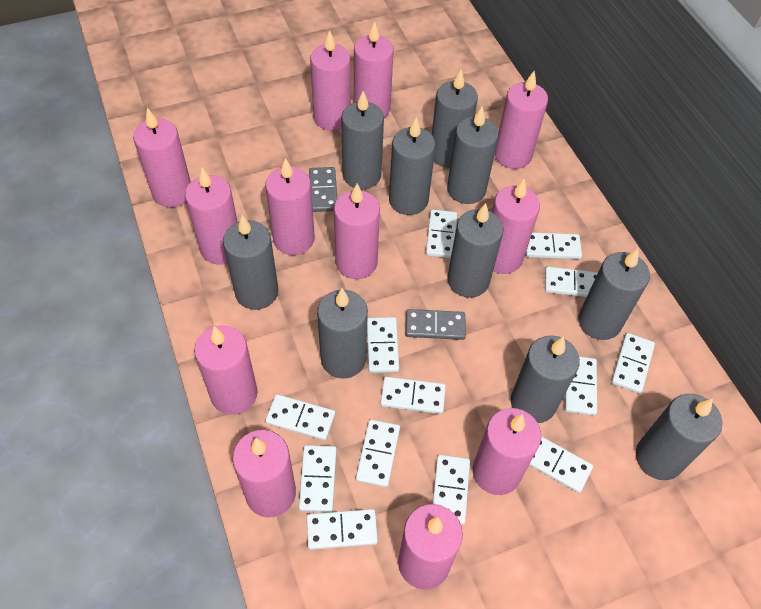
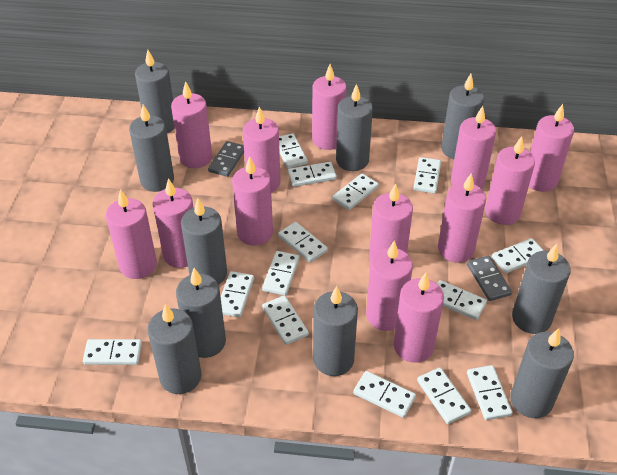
pink candle: 12 -> 13
white domino: 13 -> 14

